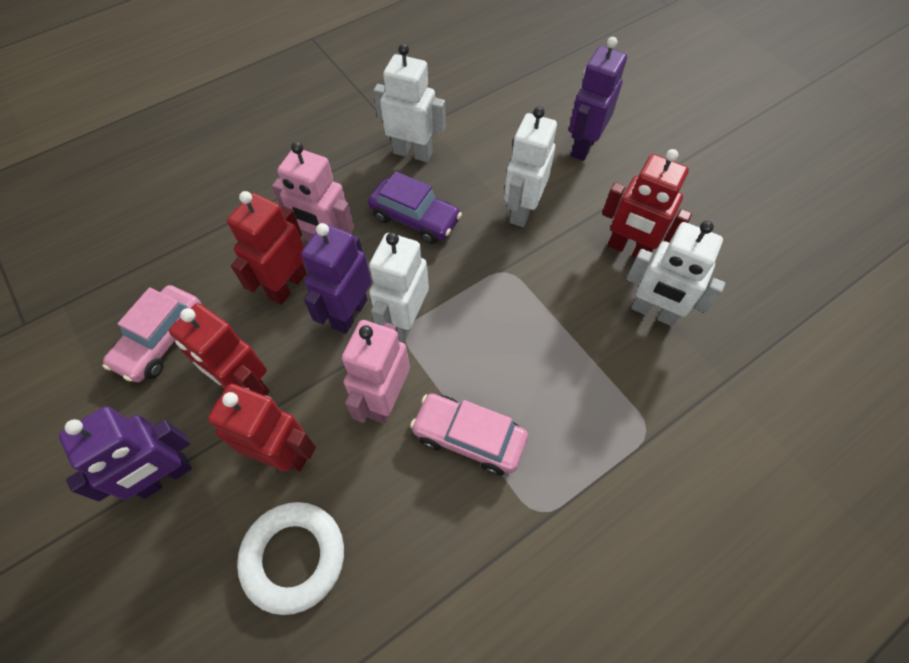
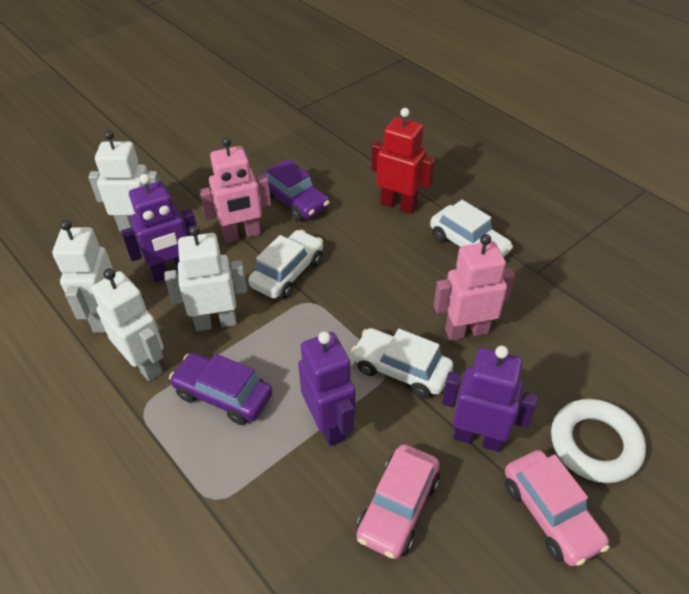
purple car: 1 -> 2
red robot: 4 -> 1
white car: 0 -> 3

